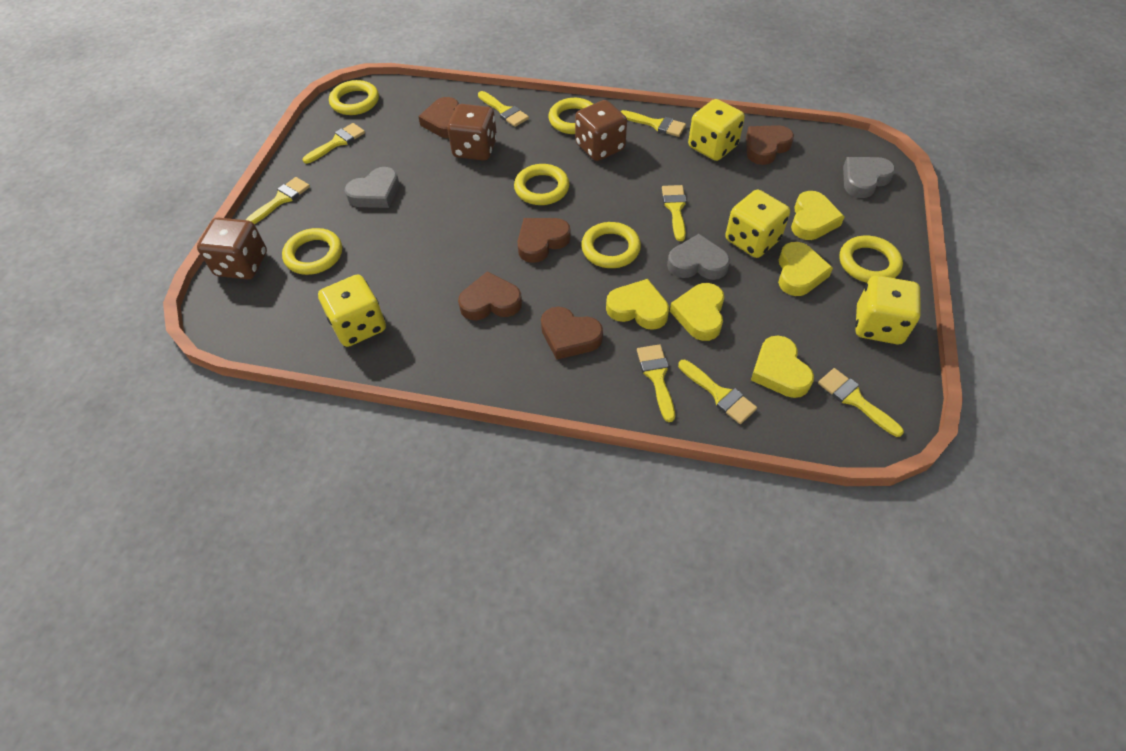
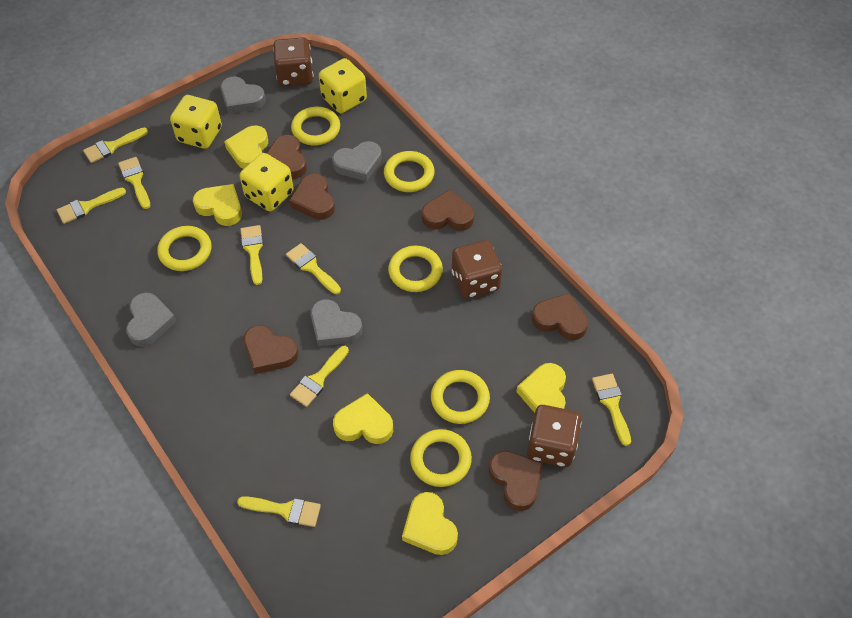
brown heart: 5 -> 6
grey heart: 3 -> 4
yellow dice: 4 -> 3

